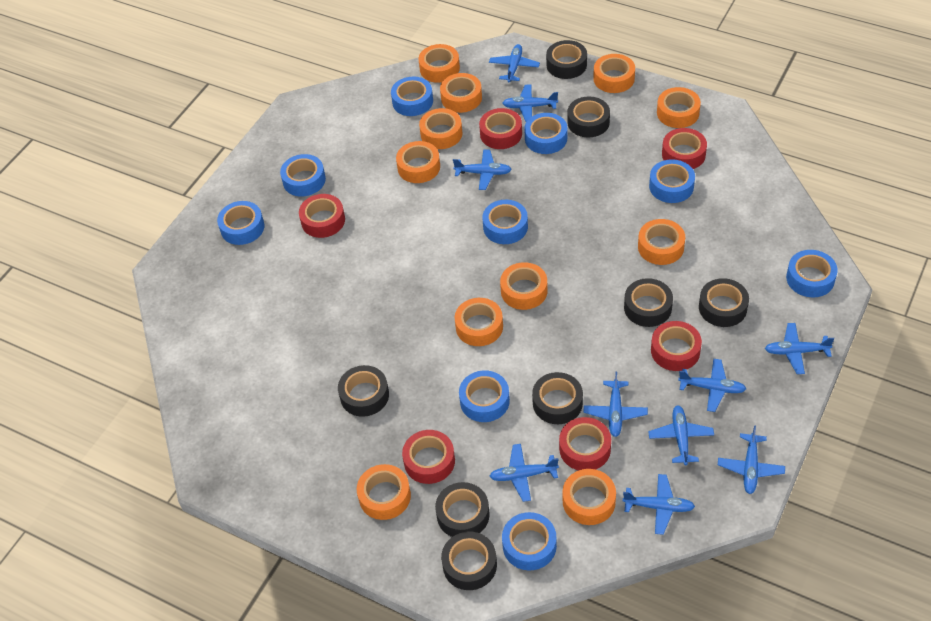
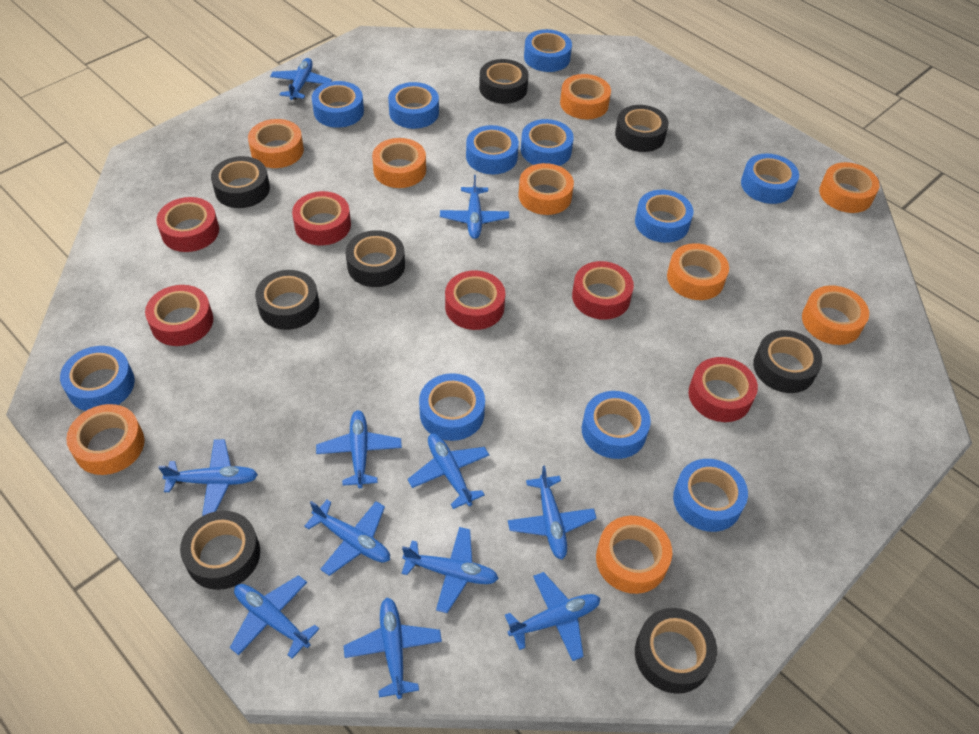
blue plane: 10 -> 11
blue tape: 9 -> 11
orange tape: 11 -> 9

